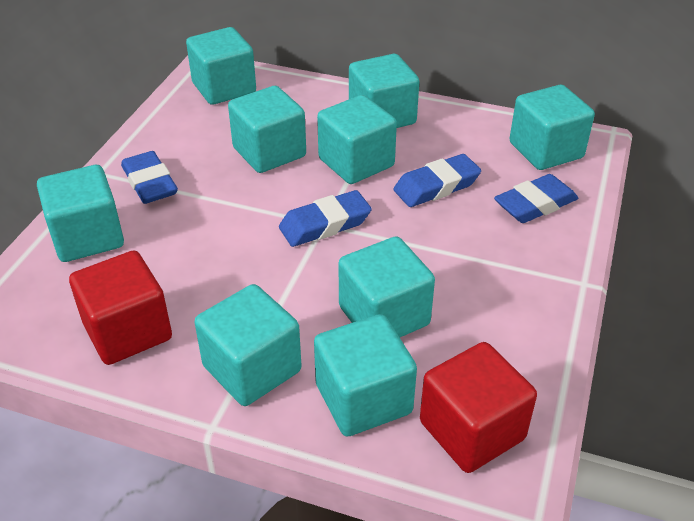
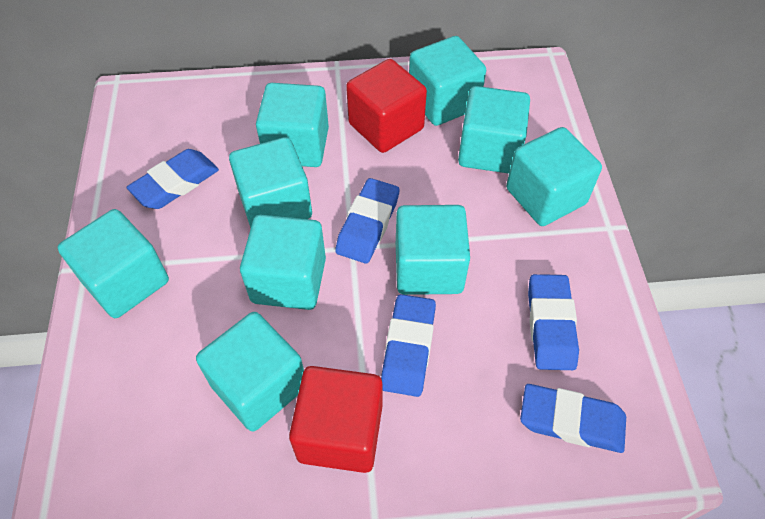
blue eraser: 4 -> 5

